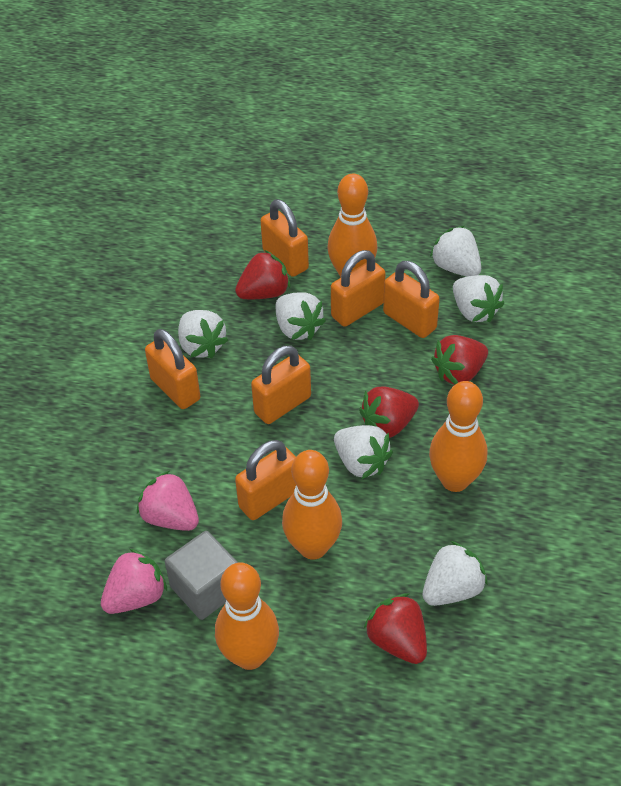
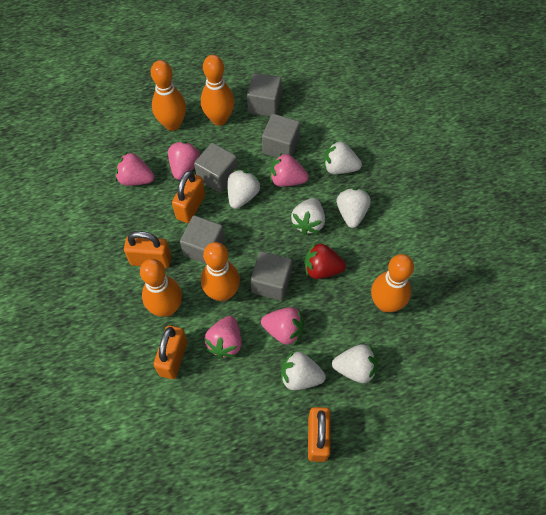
grey cube: 1 -> 5
orange bowling pin: 4 -> 5
orange padlock: 6 -> 4
pink strawberry: 2 -> 5
red strawberry: 4 -> 1

